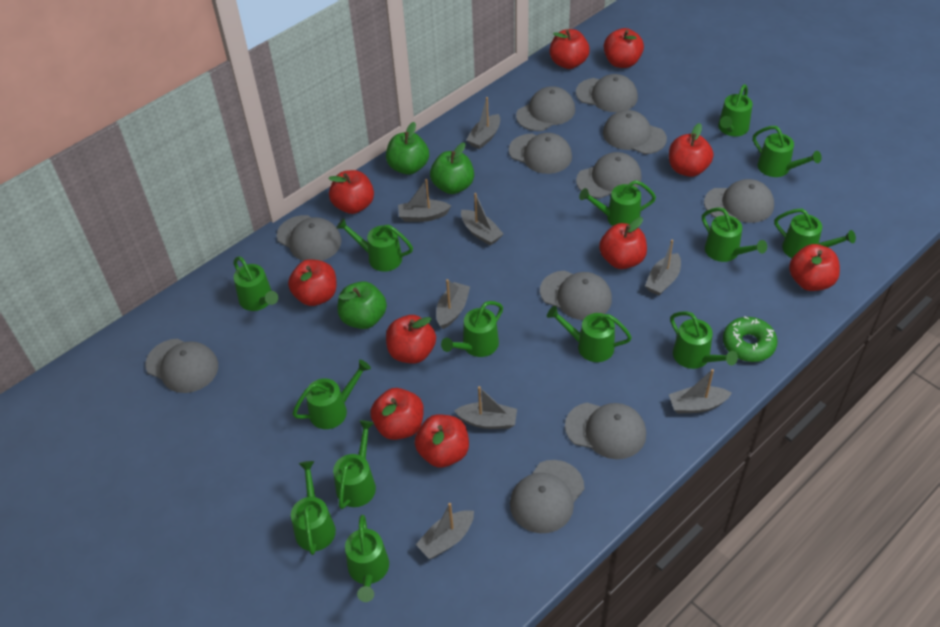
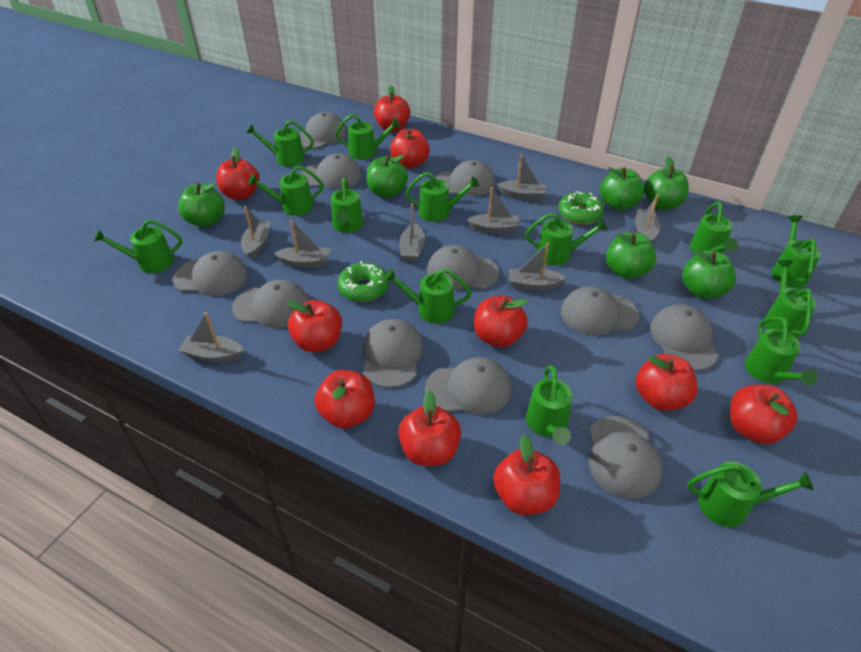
green apple: 3 -> 6
green donut: 1 -> 2

